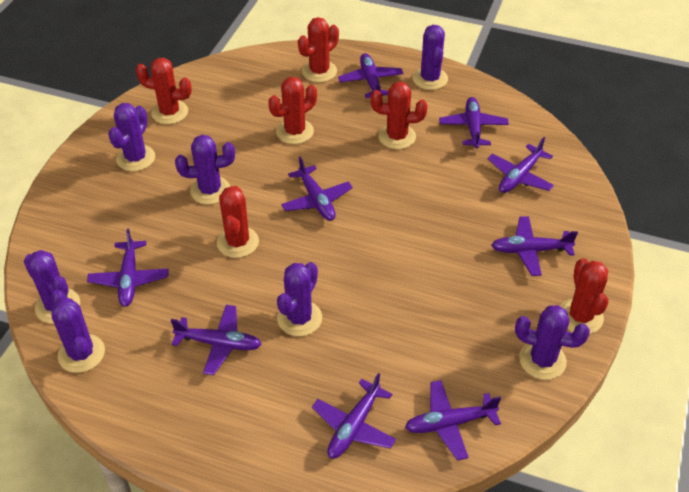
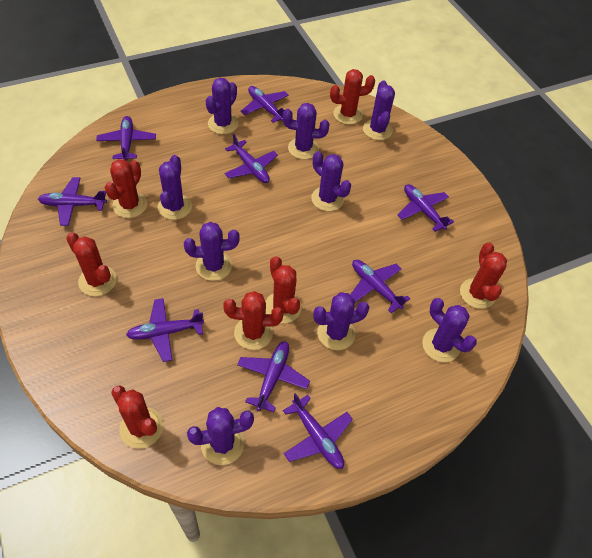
purple cactus: 7 -> 9
red cactus: 6 -> 7

